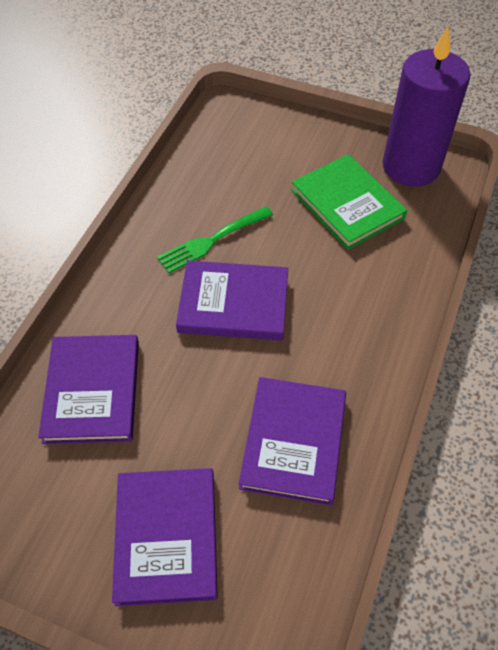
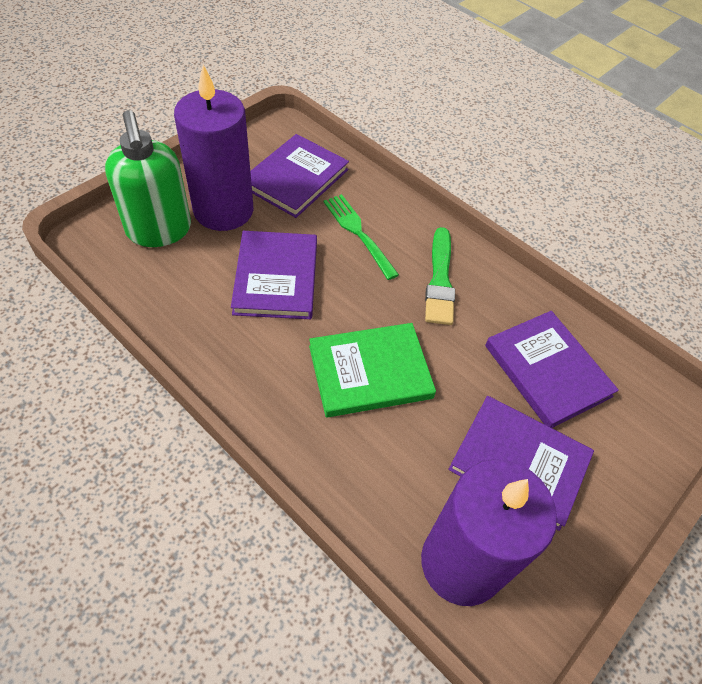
green brush: 0 -> 1
green soap dispenser: 0 -> 1
purple candle: 1 -> 2

